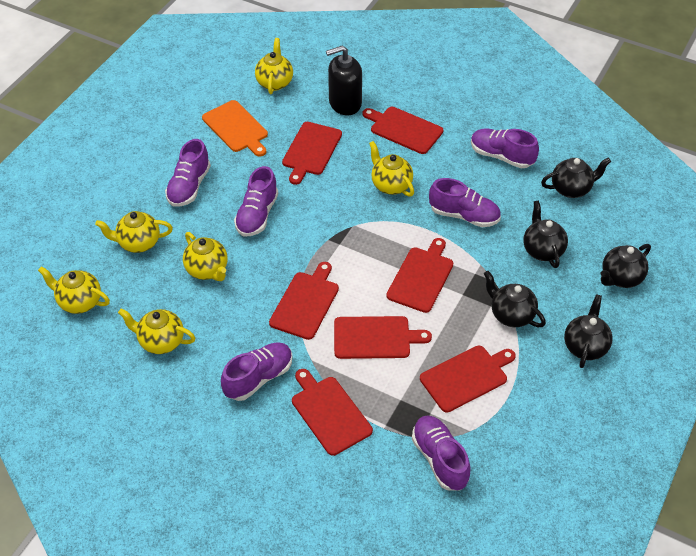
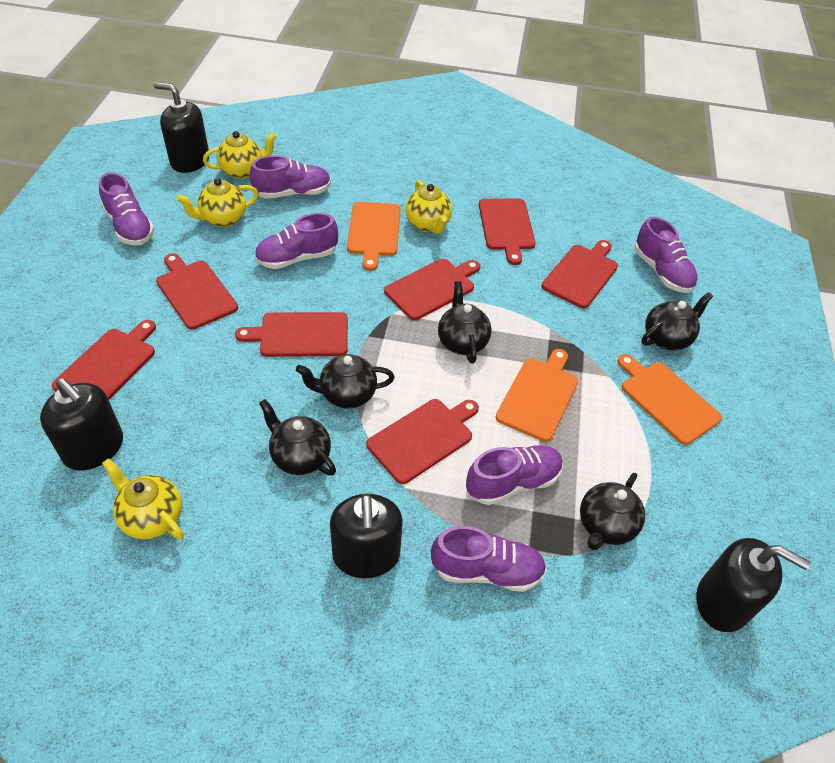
black soap dispenser: 1 -> 4
orange cutting board: 1 -> 3
yellow teapot: 6 -> 4

